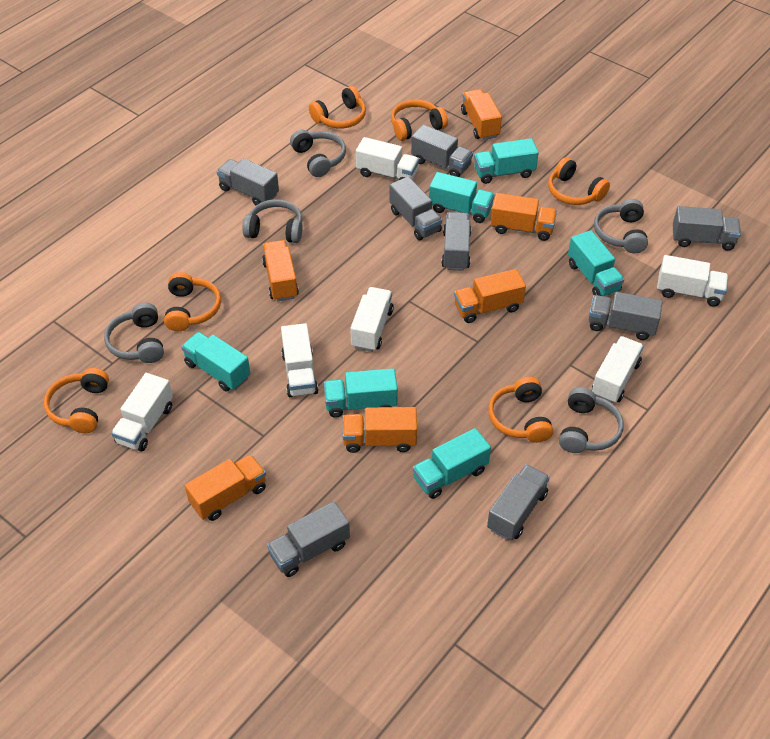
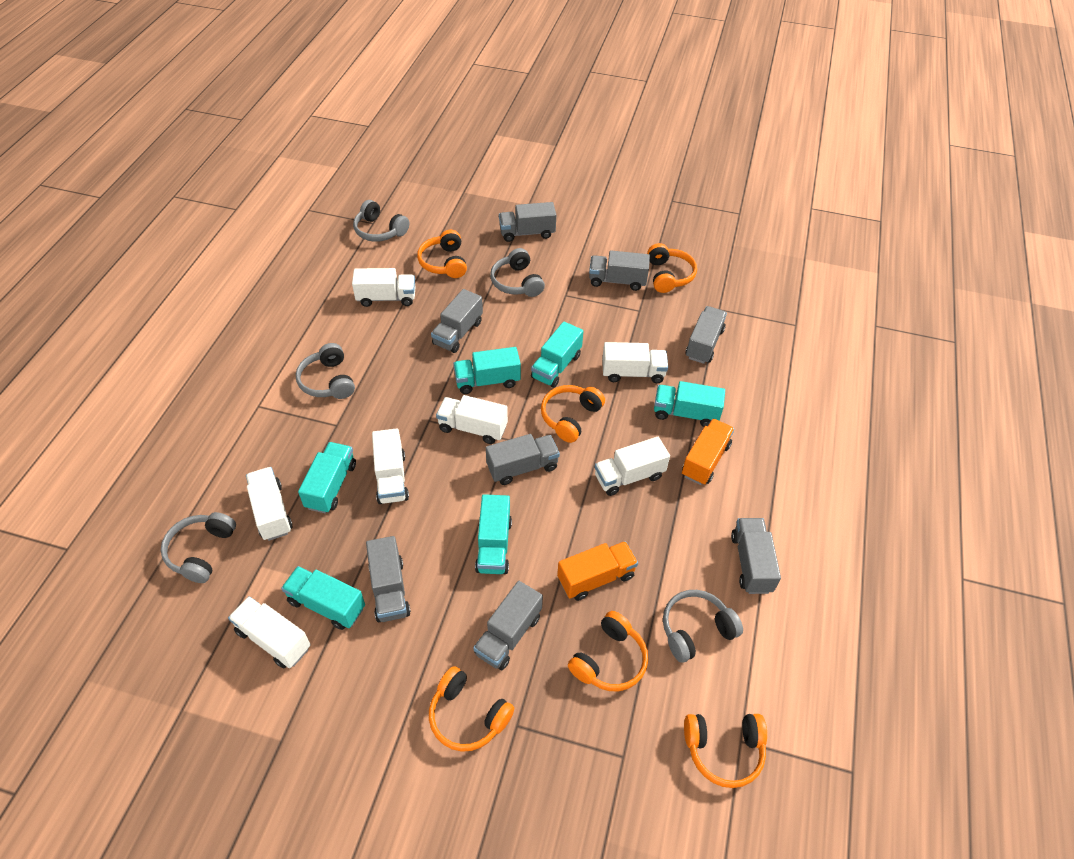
orange truck: 6 -> 2
white truck: 6 -> 7

